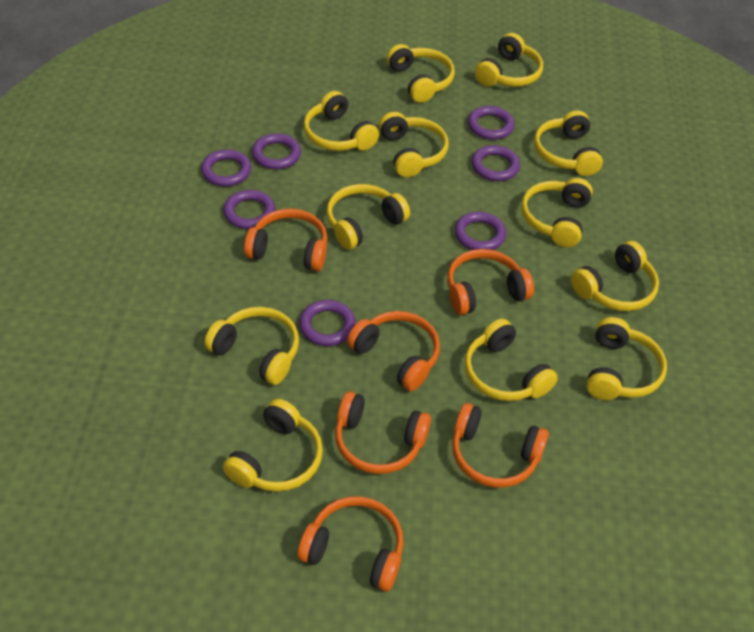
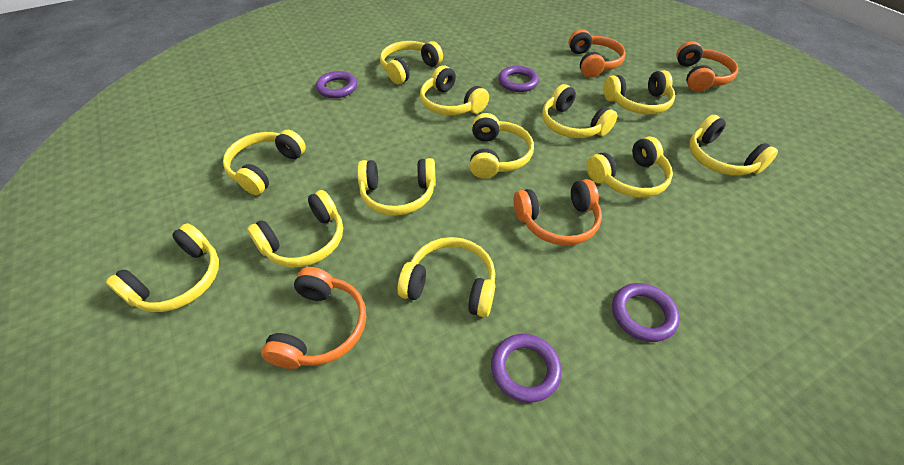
orange headphones: 6 -> 4
purple ring: 7 -> 4

